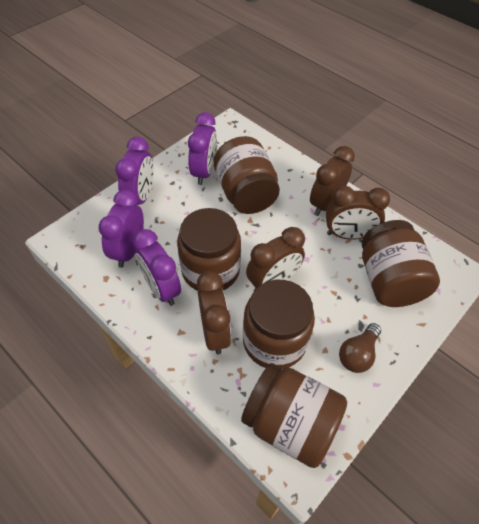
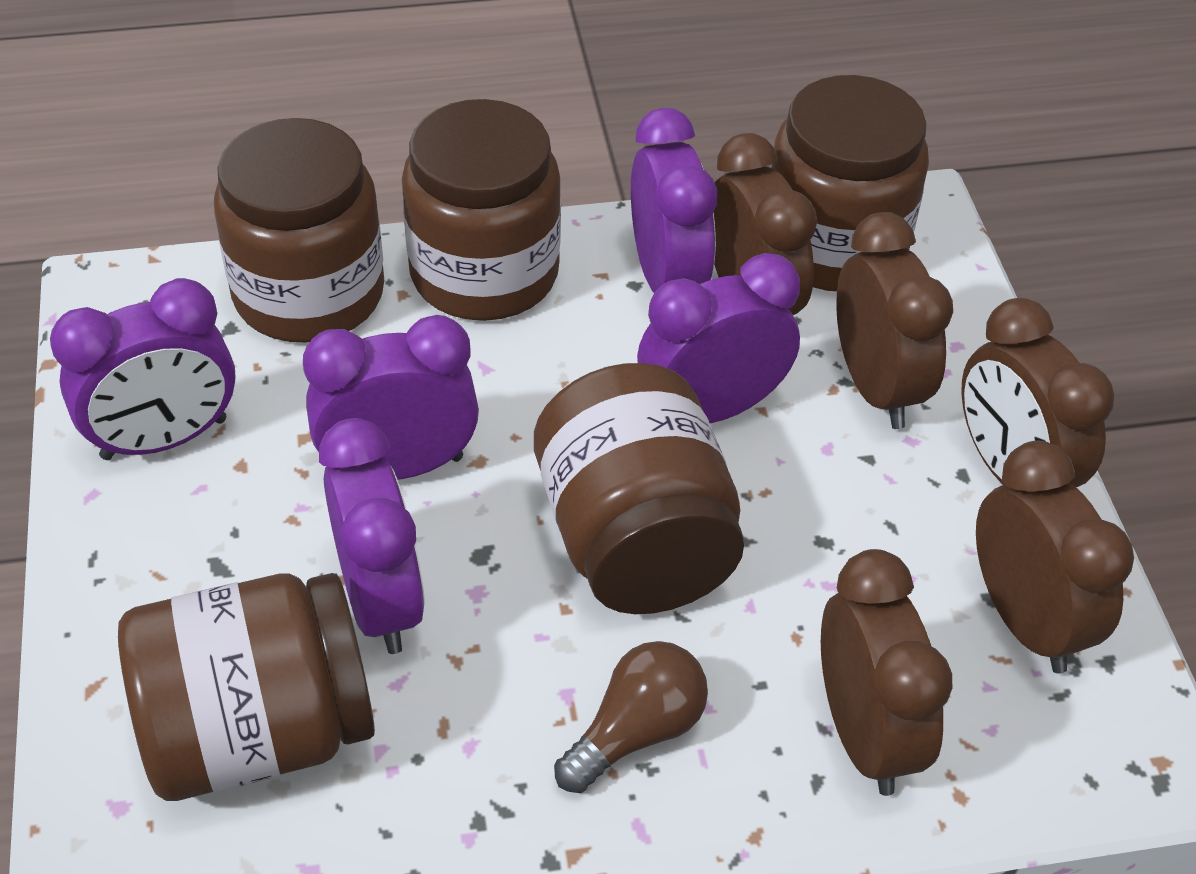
brown clock: 4 -> 5
purple clock: 4 -> 5

